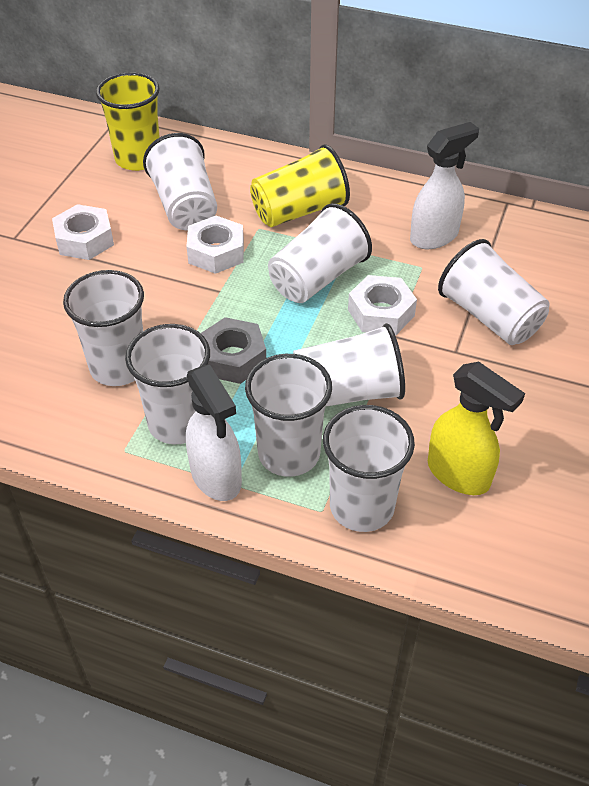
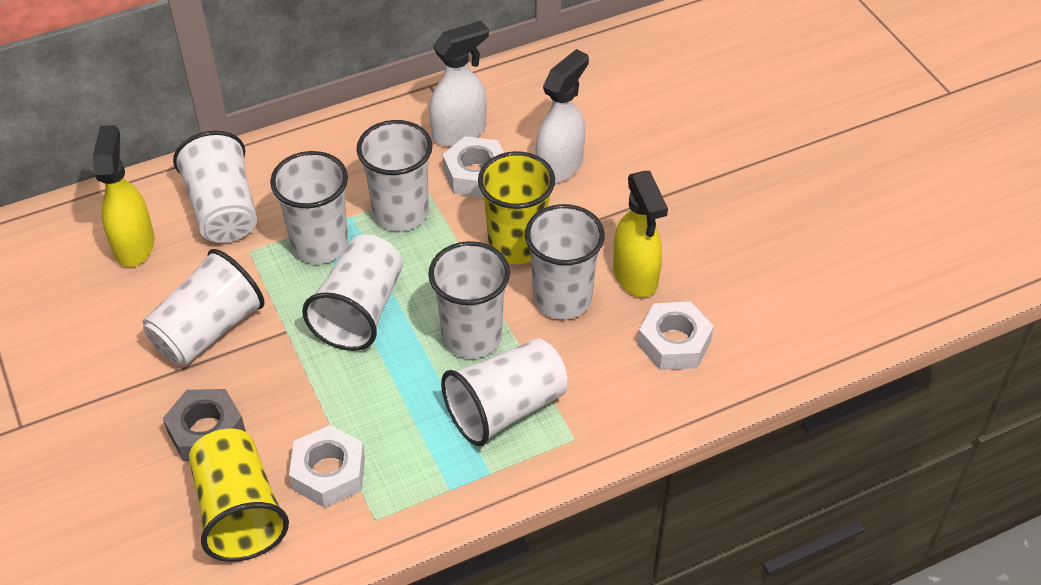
yellow spray bottle: 1 -> 2

